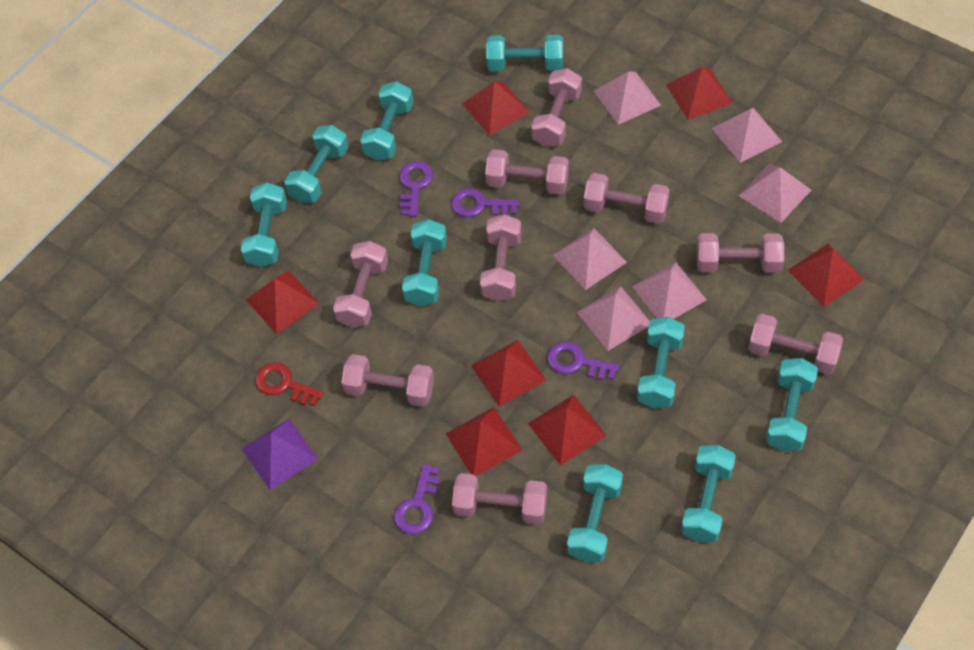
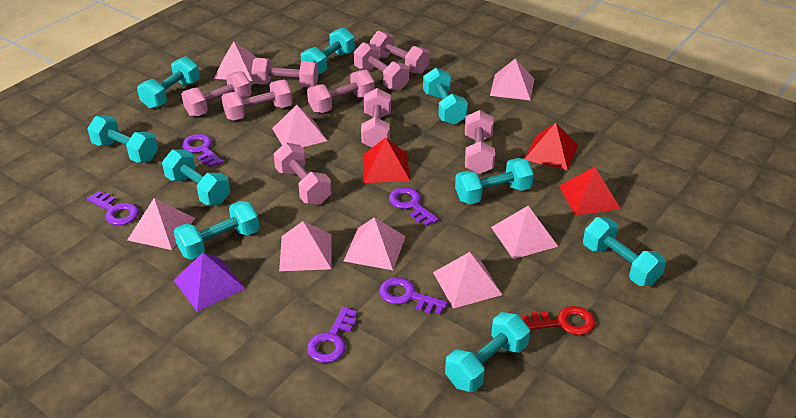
pink pyramid: 6 -> 8
purple key: 4 -> 5
red pyramid: 7 -> 3

